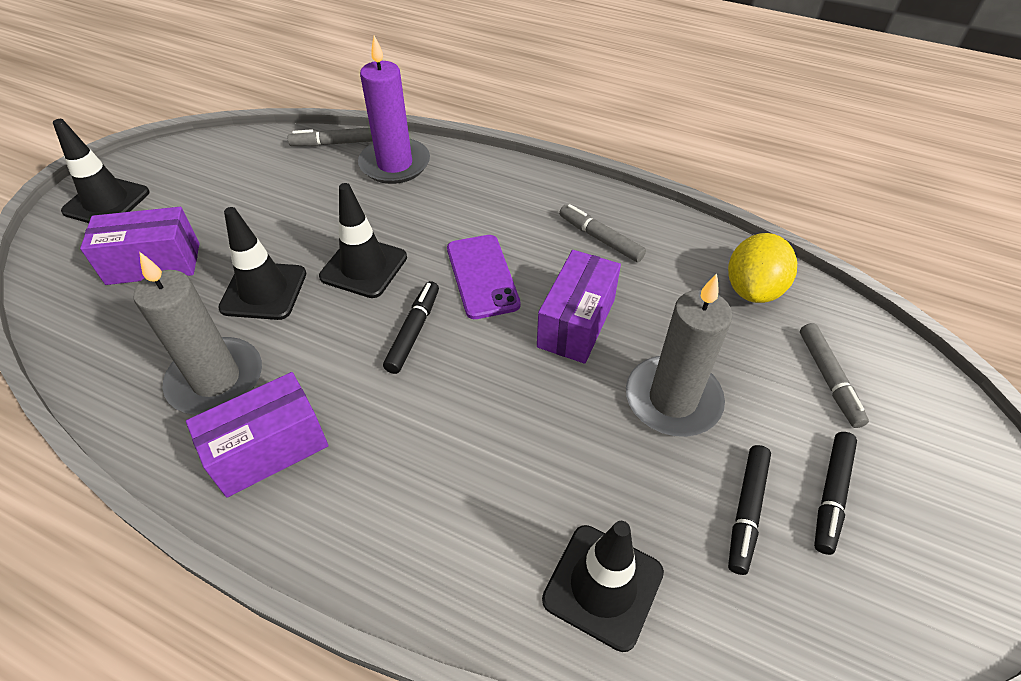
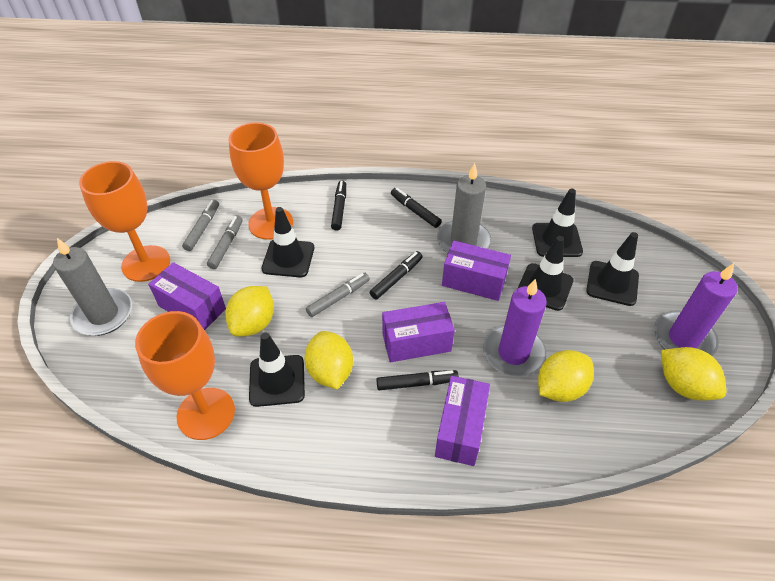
black marker: 3 -> 4
black traffic cone: 4 -> 5
orange goblet: 0 -> 3
purple box: 3 -> 4
purple candle: 1 -> 2
purple phone: 1 -> 0
yellow lemon: 1 -> 4

